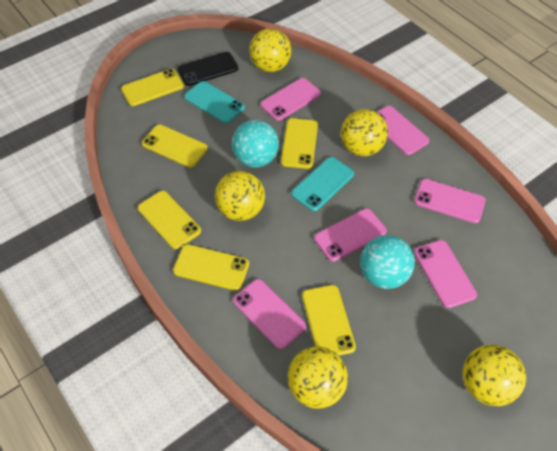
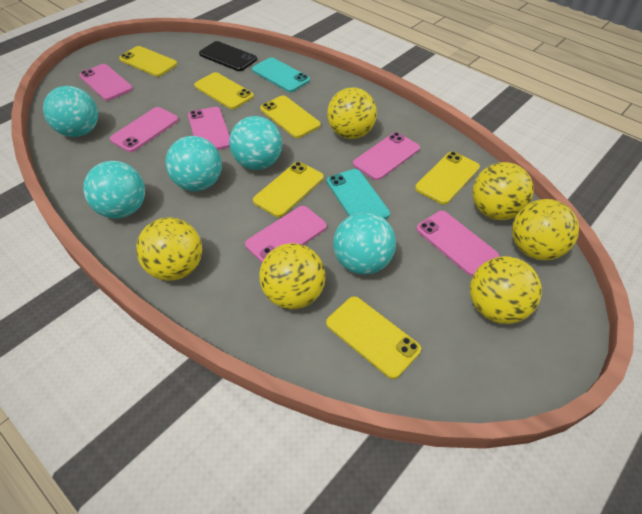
turquoise ball: 2 -> 5
yellow ball: 5 -> 6

